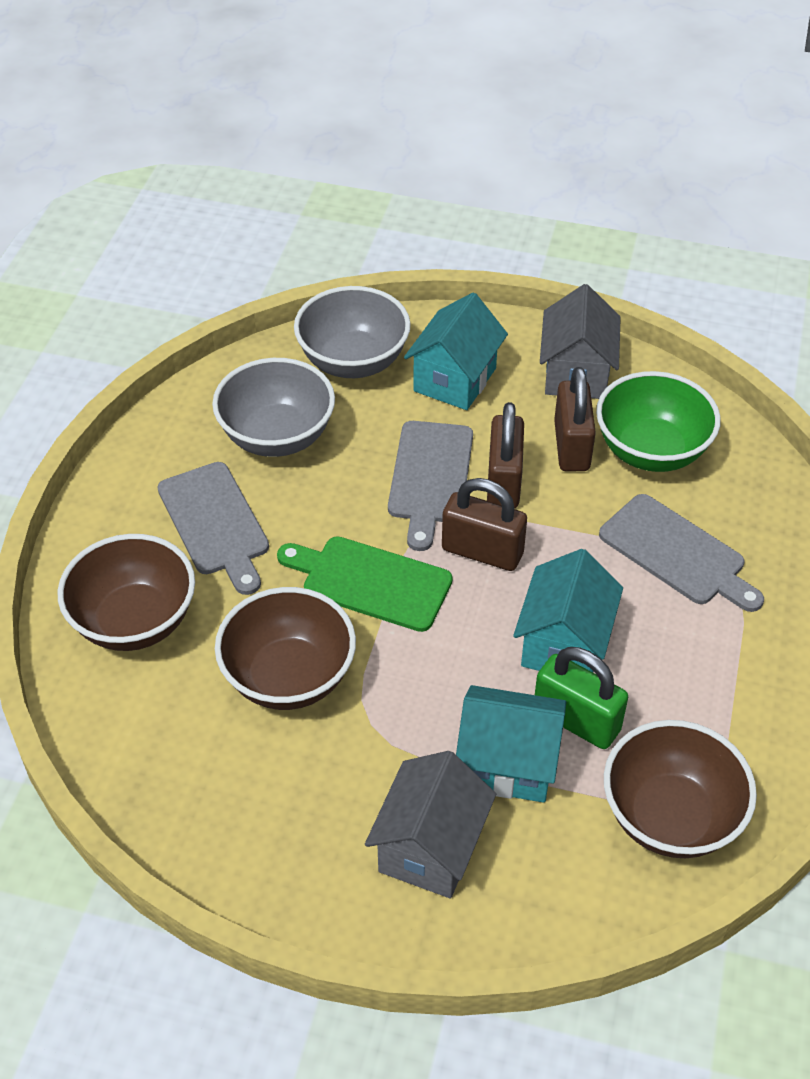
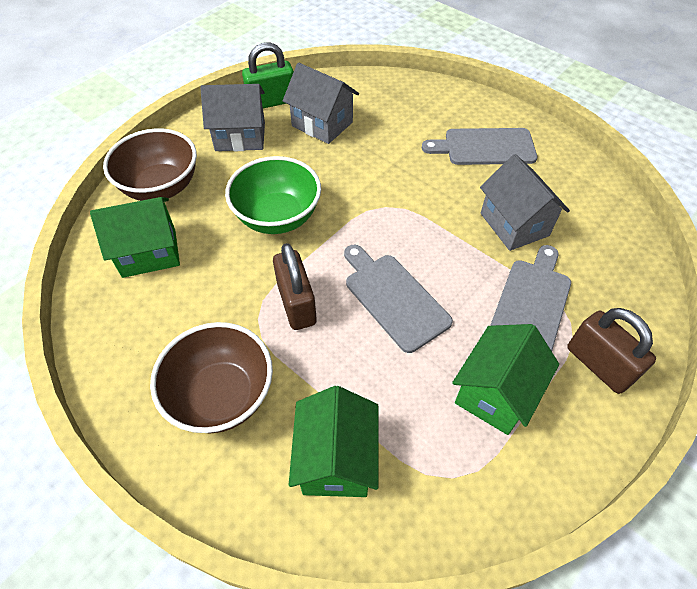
brown bowl: 3 -> 2
brown padlock: 3 -> 2
green cutting board: 1 -> 0
green house: 0 -> 3
grey bowl: 2 -> 0
grey house: 2 -> 3
turquoise house: 3 -> 0

